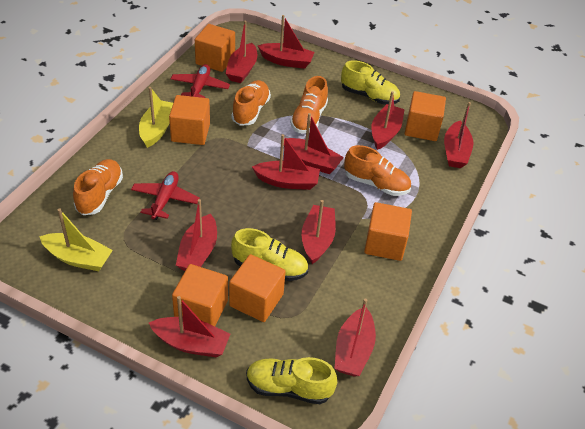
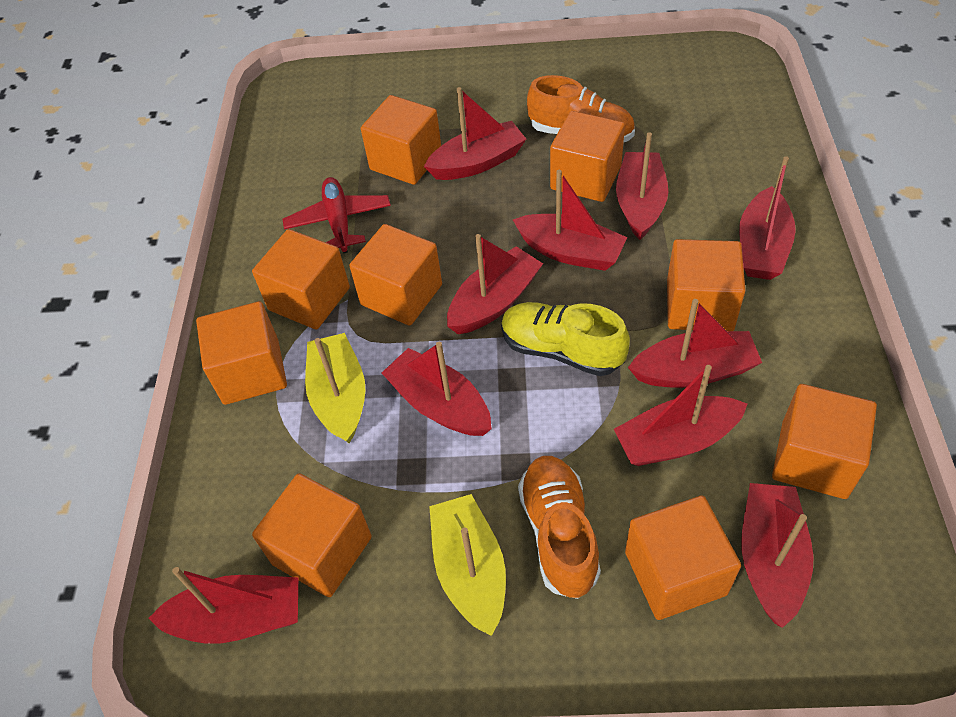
orange cube: 6 -> 9
orange shoe: 4 -> 2
red plane: 2 -> 1
yellow shoe: 3 -> 1

